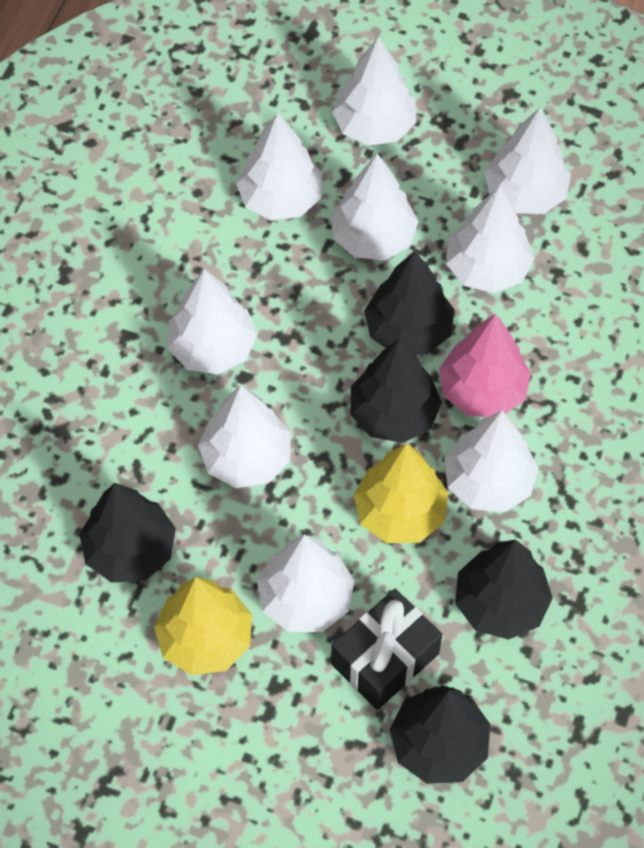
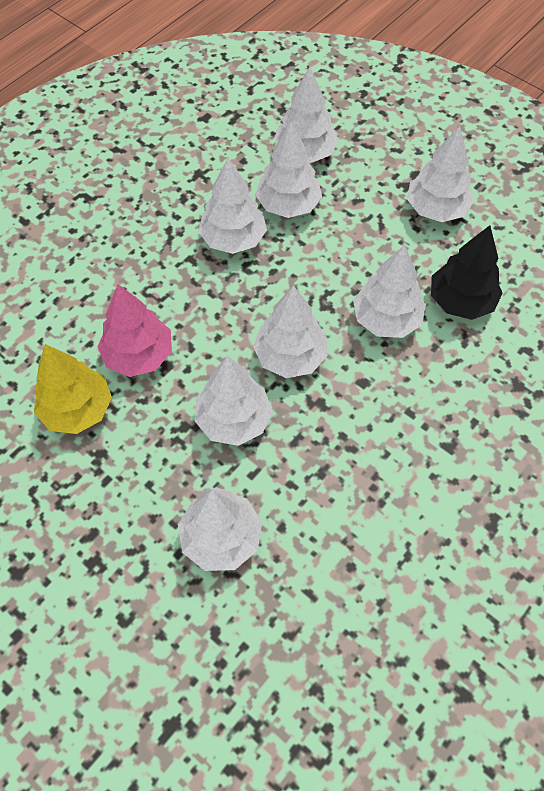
black gift: 1 -> 0
black tree: 5 -> 1
white tree: 9 -> 8
yellow tree: 2 -> 1

